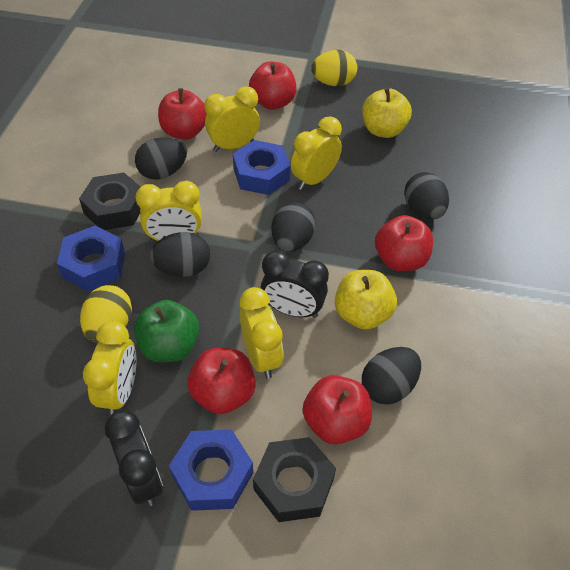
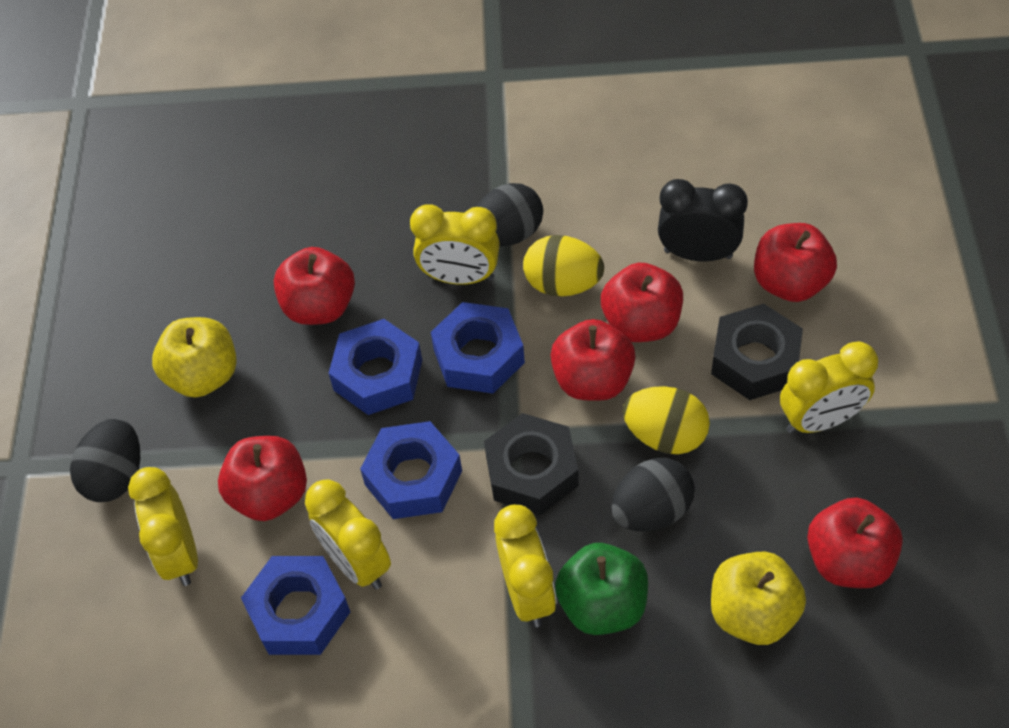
black clock: 2 -> 1
black egg: 5 -> 3
blue nut: 3 -> 4
red apple: 5 -> 6

